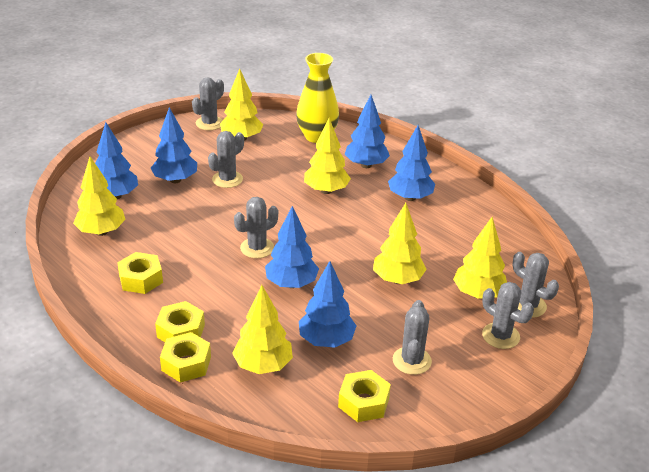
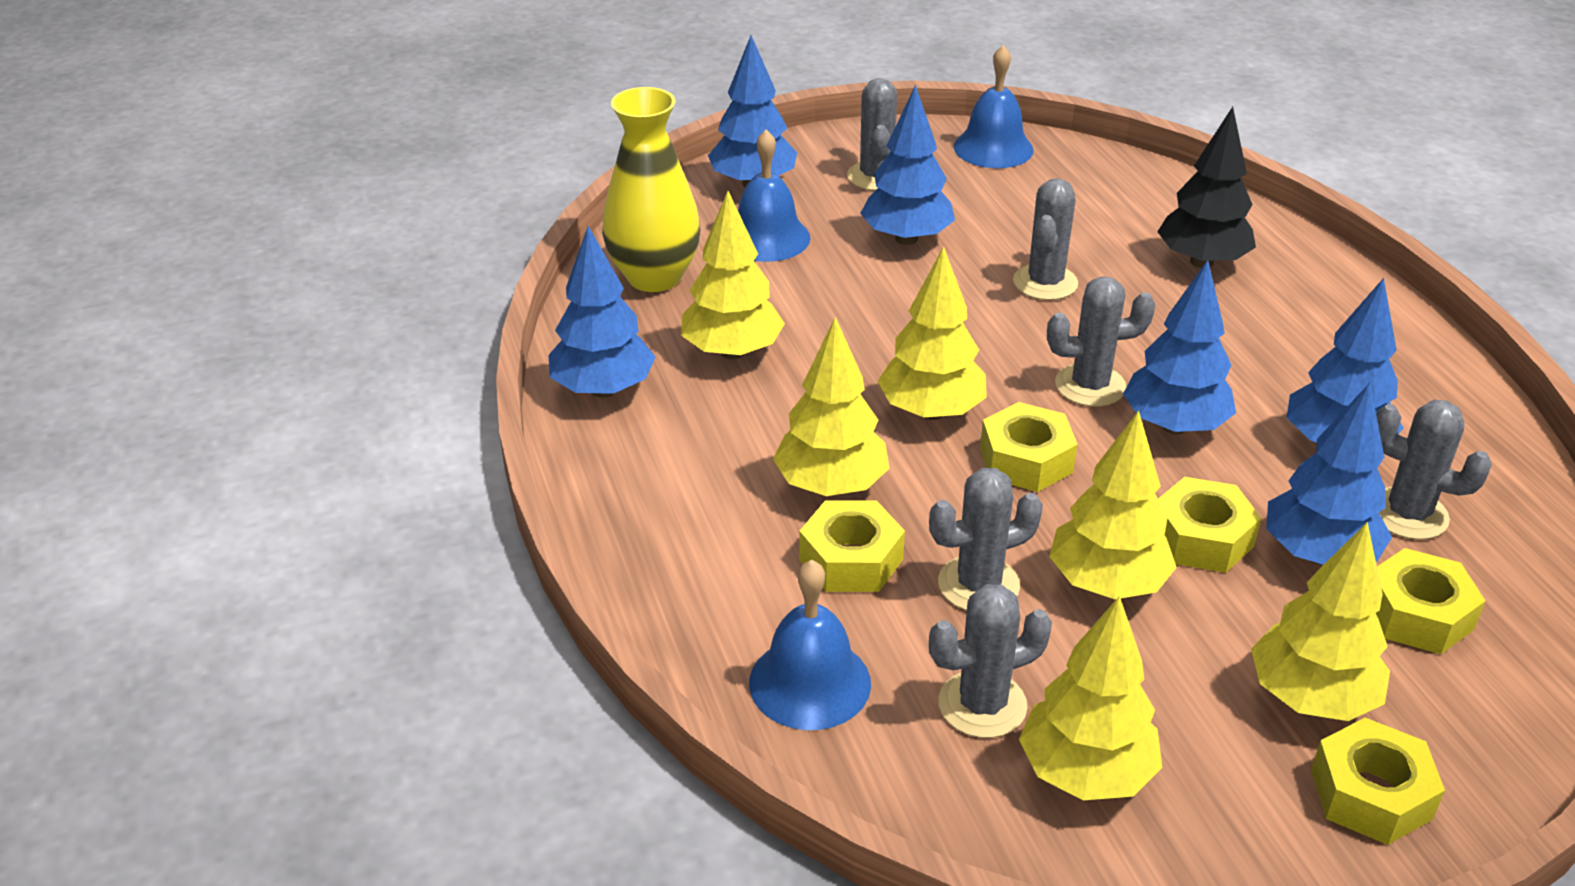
black tree: 0 -> 1
blue bell: 0 -> 3
yellow nut: 4 -> 5

